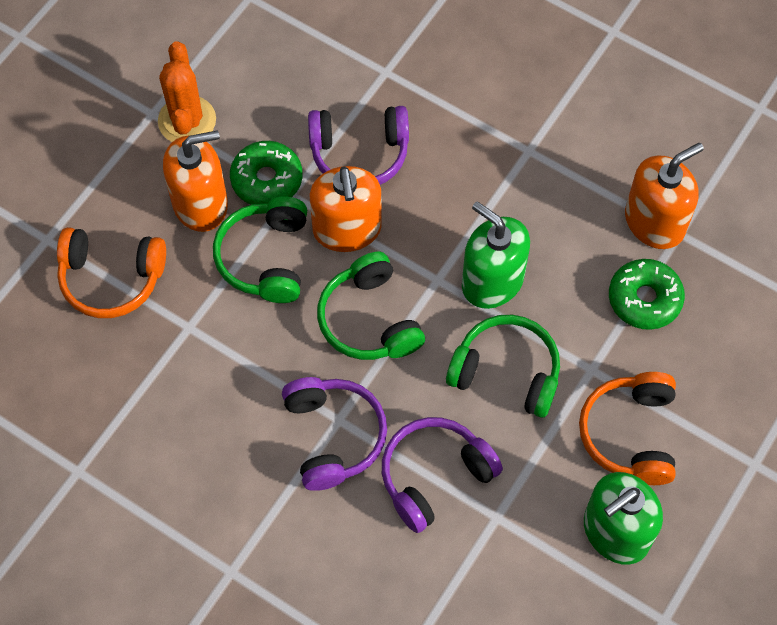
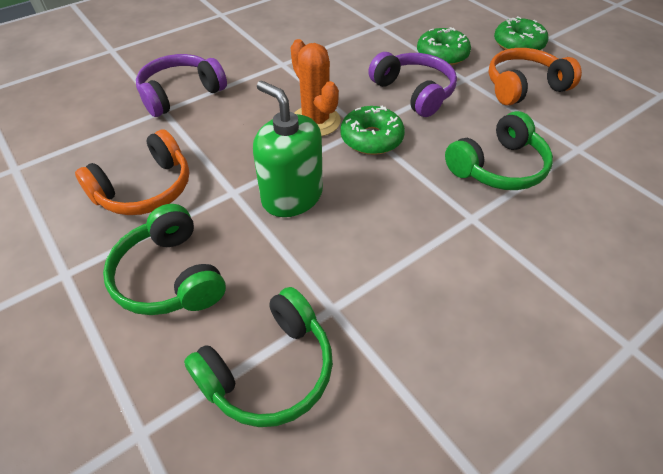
green donut: 2 -> 3
green soap dispenser: 2 -> 1
orange soap dispenser: 3 -> 0
purple headphones: 3 -> 2

